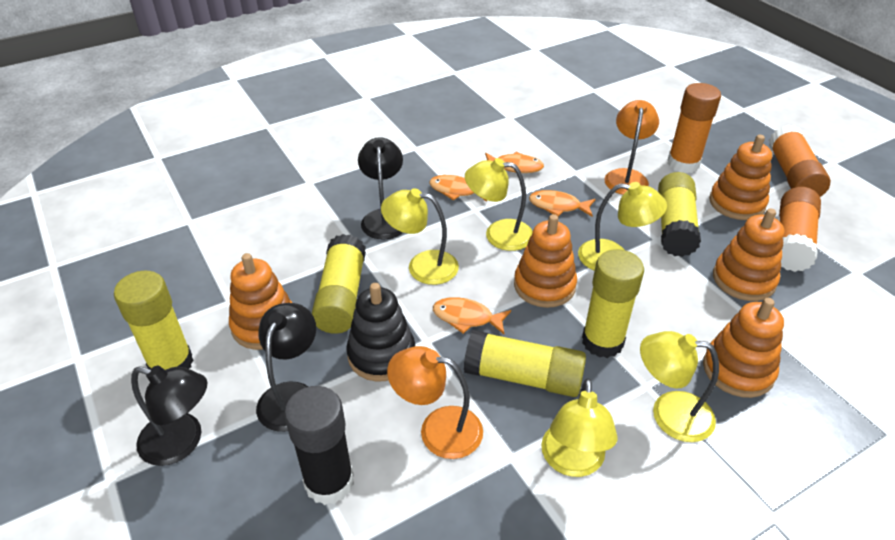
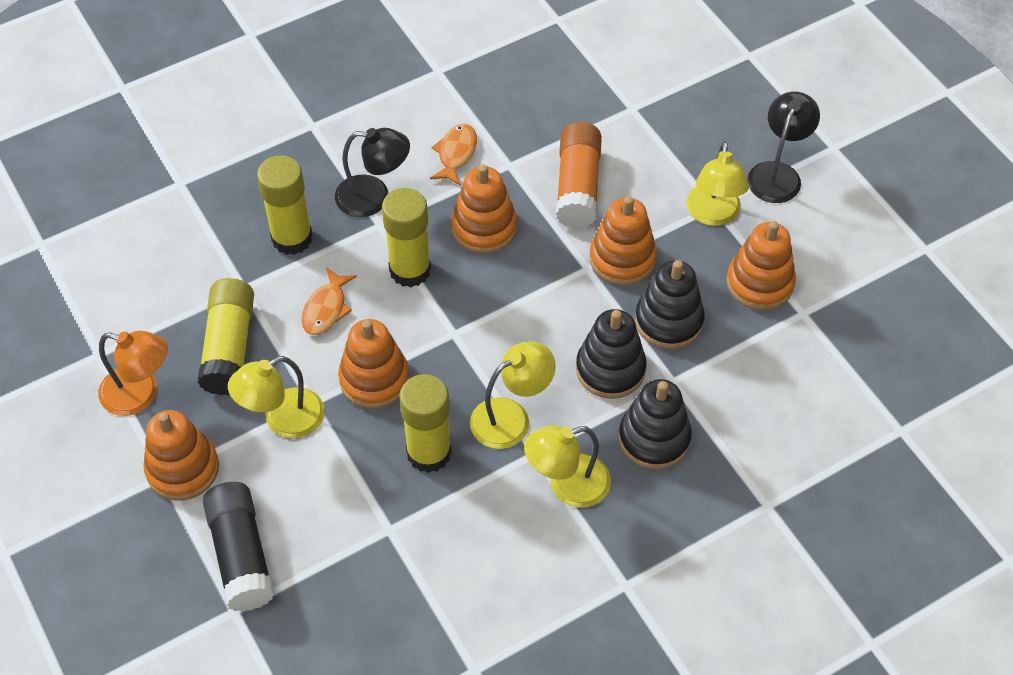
black lamp: 3 -> 2
black stacking toy: 1 -> 3
orange fish: 4 -> 2
orange glue stick: 3 -> 1
orange lamp: 2 -> 1
yellow glue stick: 5 -> 4
yellow lamp: 5 -> 4

